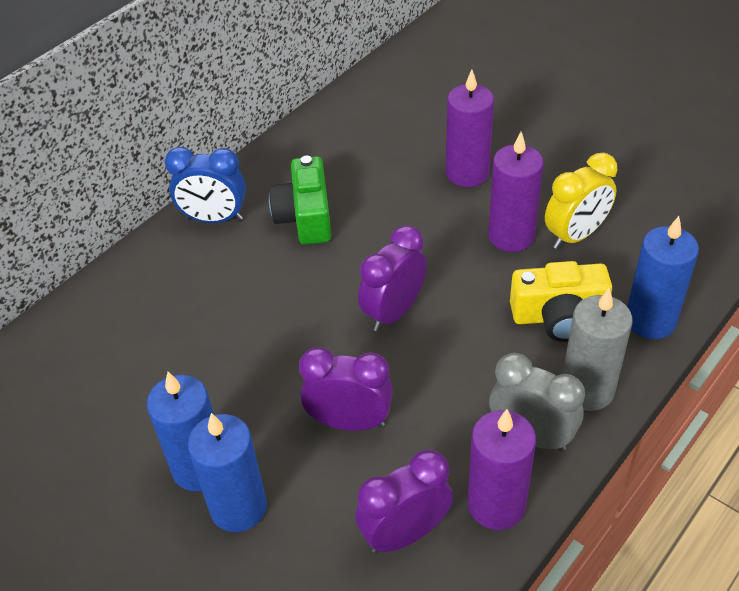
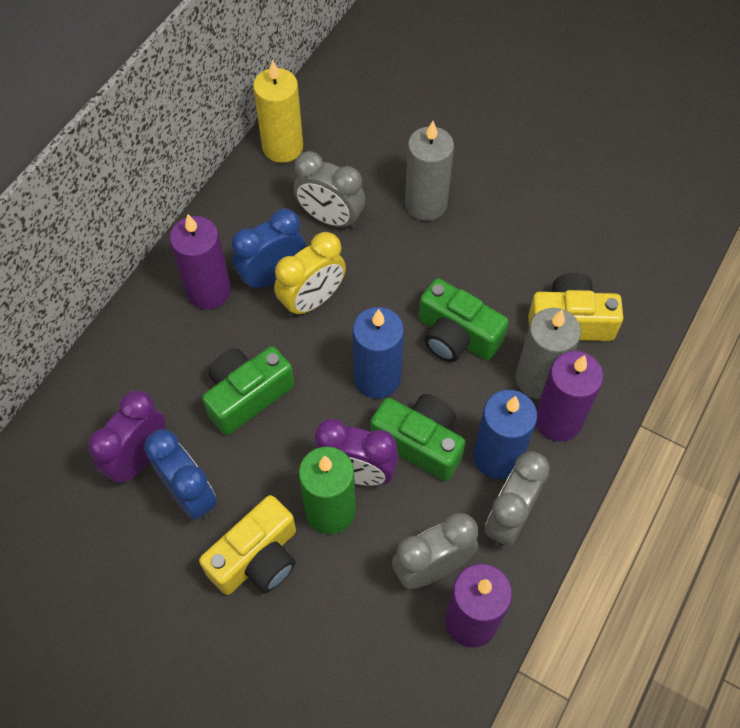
blue candle: 3 -> 2
blue clock: 1 -> 2
green camera: 1 -> 3
green candle: 0 -> 1
grey candle: 1 -> 2
grey clock: 1 -> 3
purple clock: 3 -> 2
yellow camera: 1 -> 2
yellow candle: 0 -> 1

